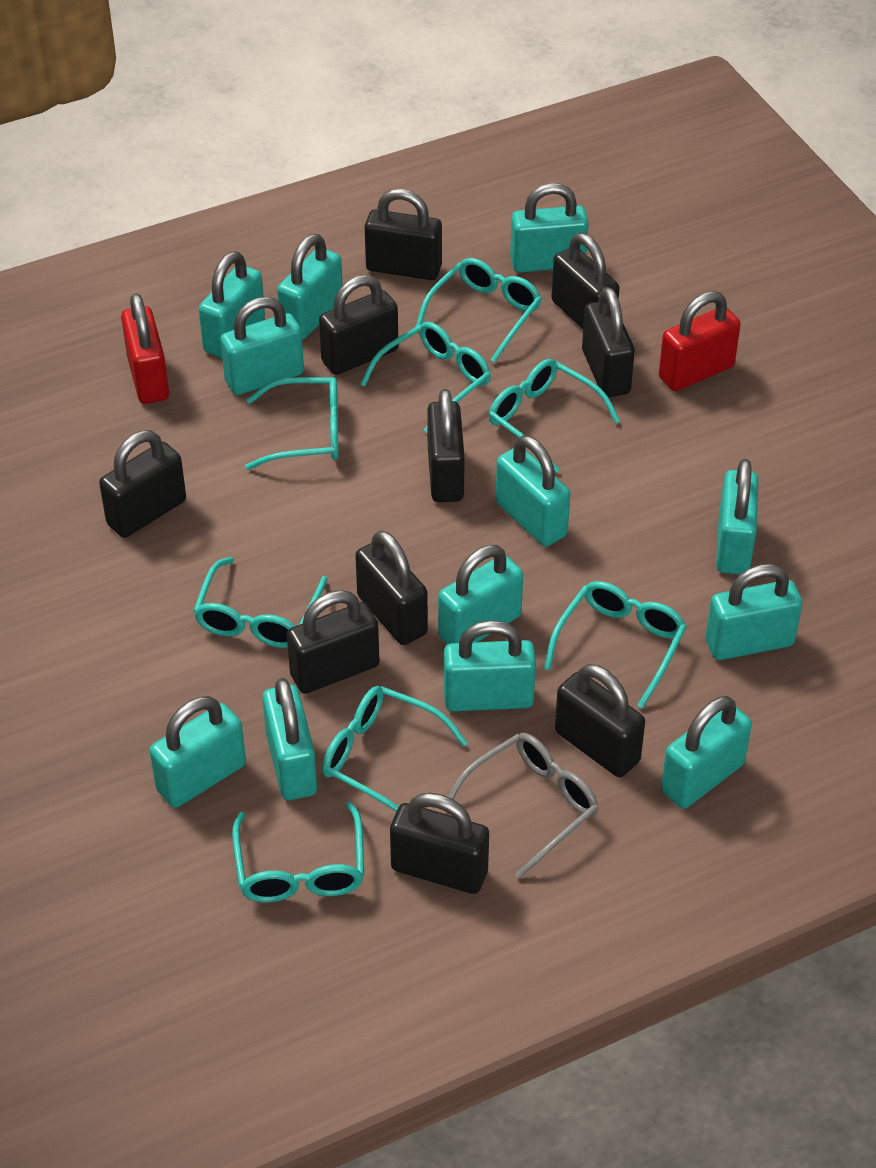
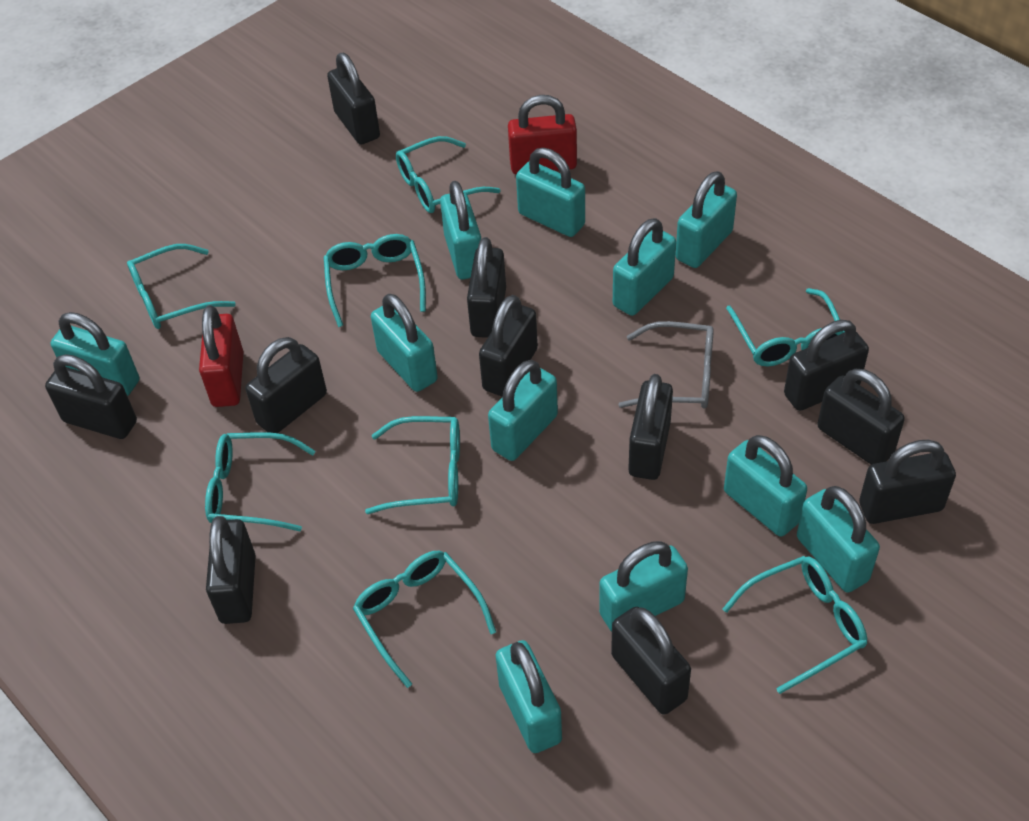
black padlock: 10 -> 11
turquoise padlock: 12 -> 11

